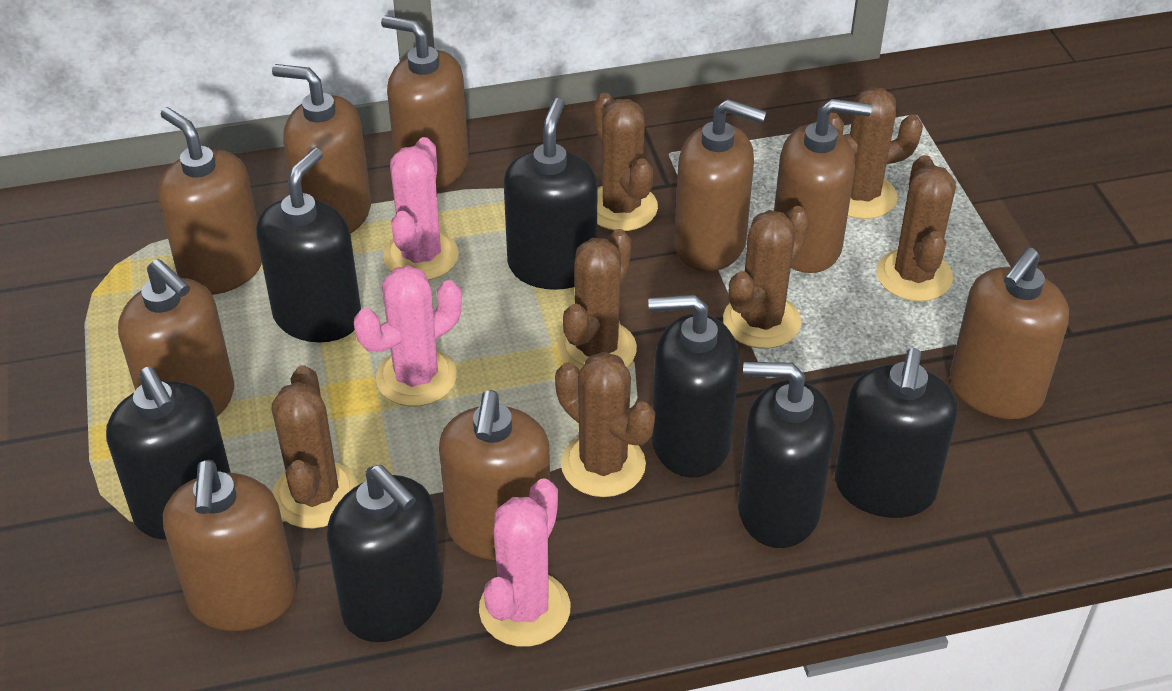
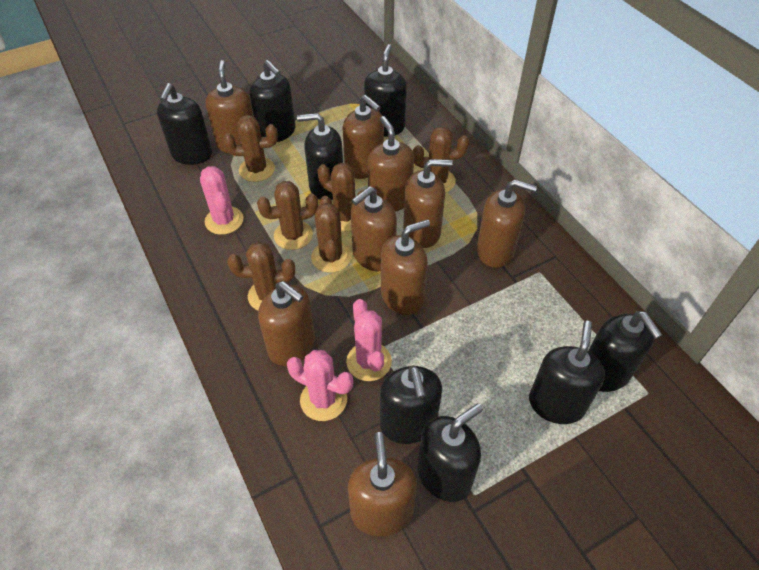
black soap dispenser: 7 -> 8
brown cactus: 7 -> 6

